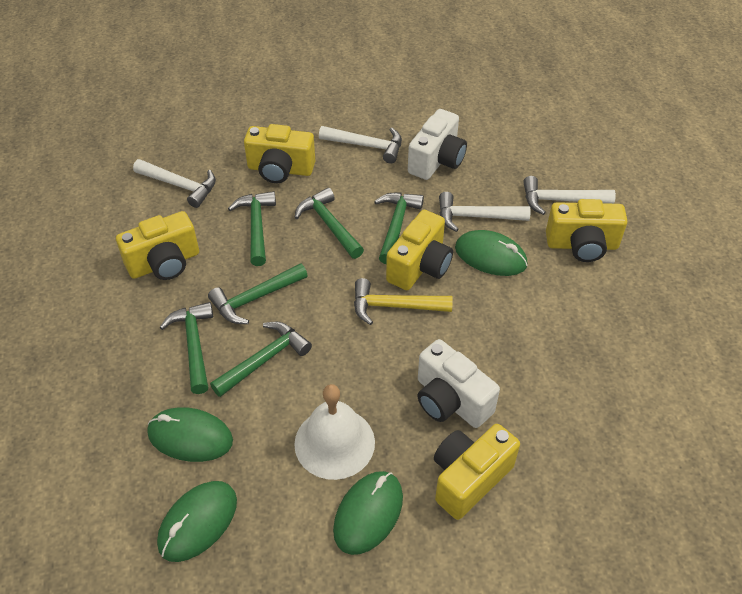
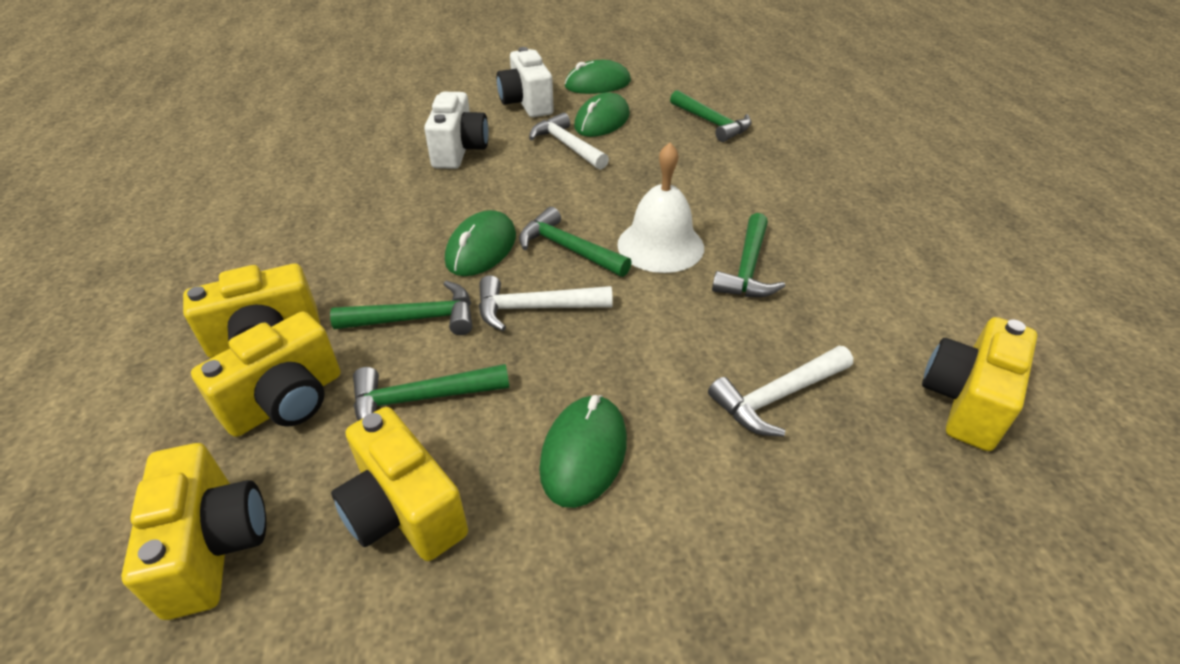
green hammer: 6 -> 5
white hammer: 4 -> 3
yellow hammer: 1 -> 0

